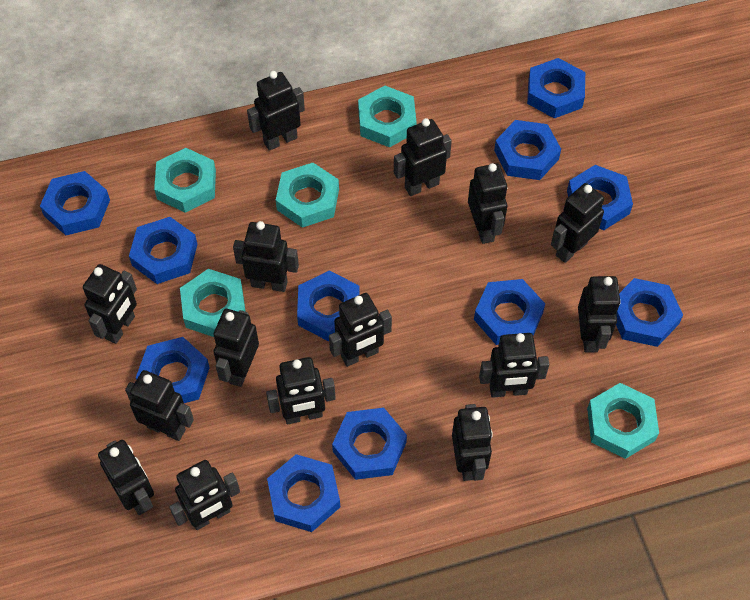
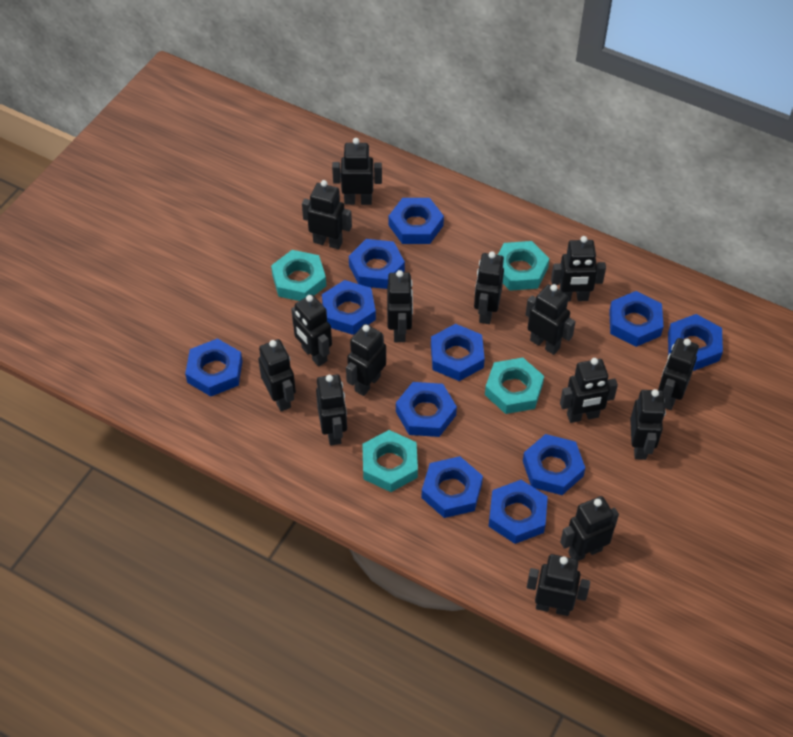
turquoise nut: 5 -> 4

